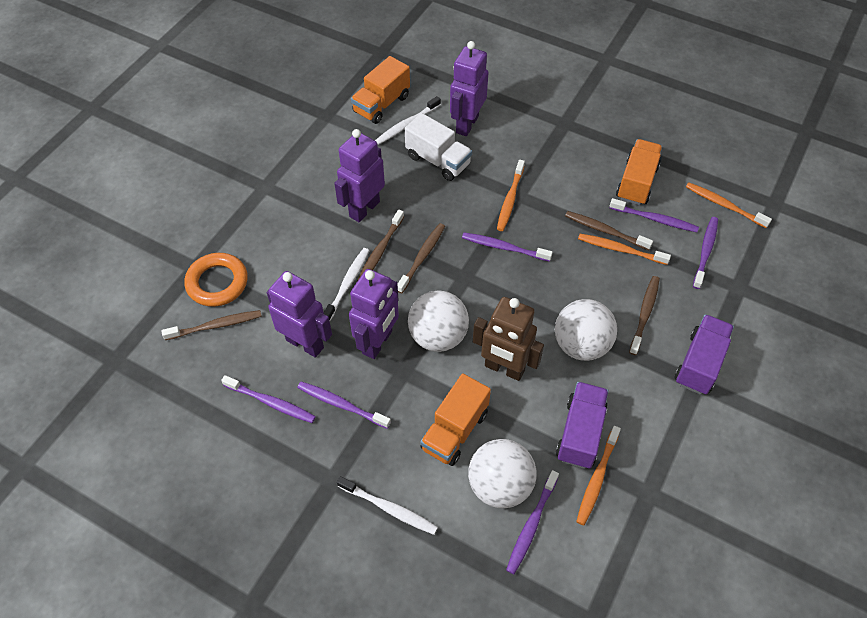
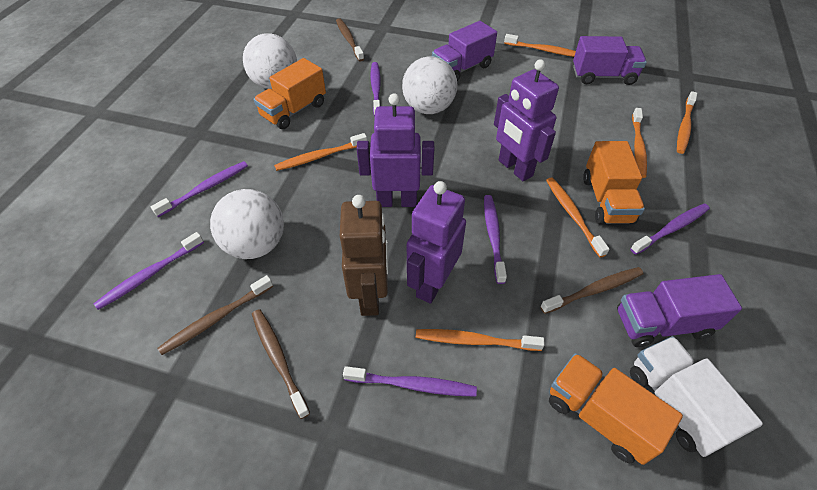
brown toothbrush: 5 -> 4
orange ring: 1 -> 0
orange toothbrush: 4 -> 6
purple robot: 4 -> 3
purple truck: 2 -> 3
white toothbrush: 3 -> 0

